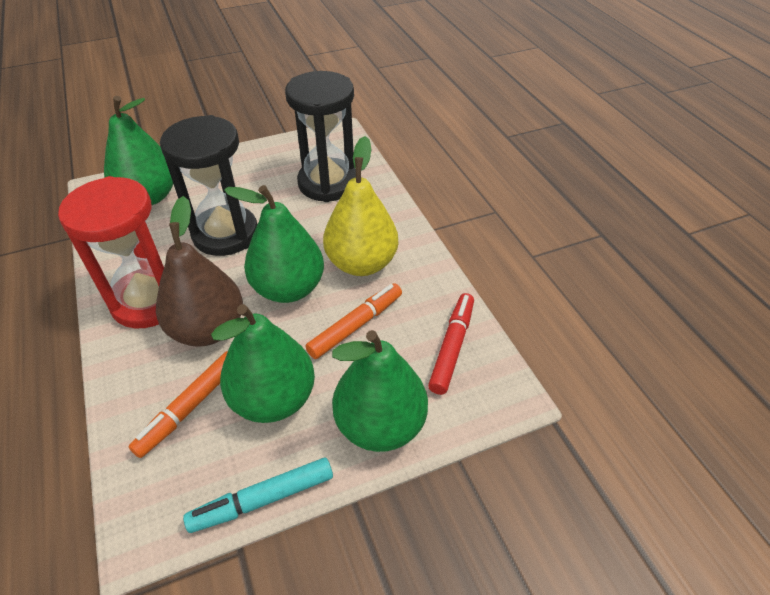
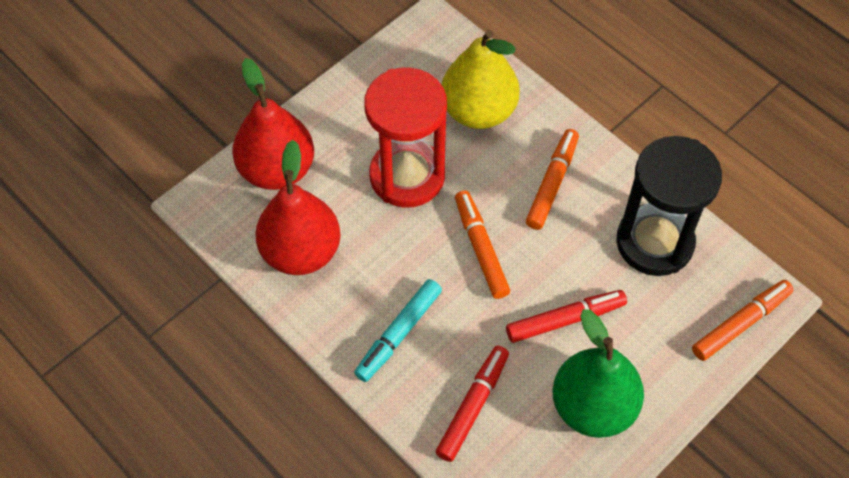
black hourglass: 2 -> 1
brown pear: 1 -> 0
green pear: 4 -> 1
orange marker: 2 -> 3
red marker: 1 -> 2
red pear: 0 -> 2

